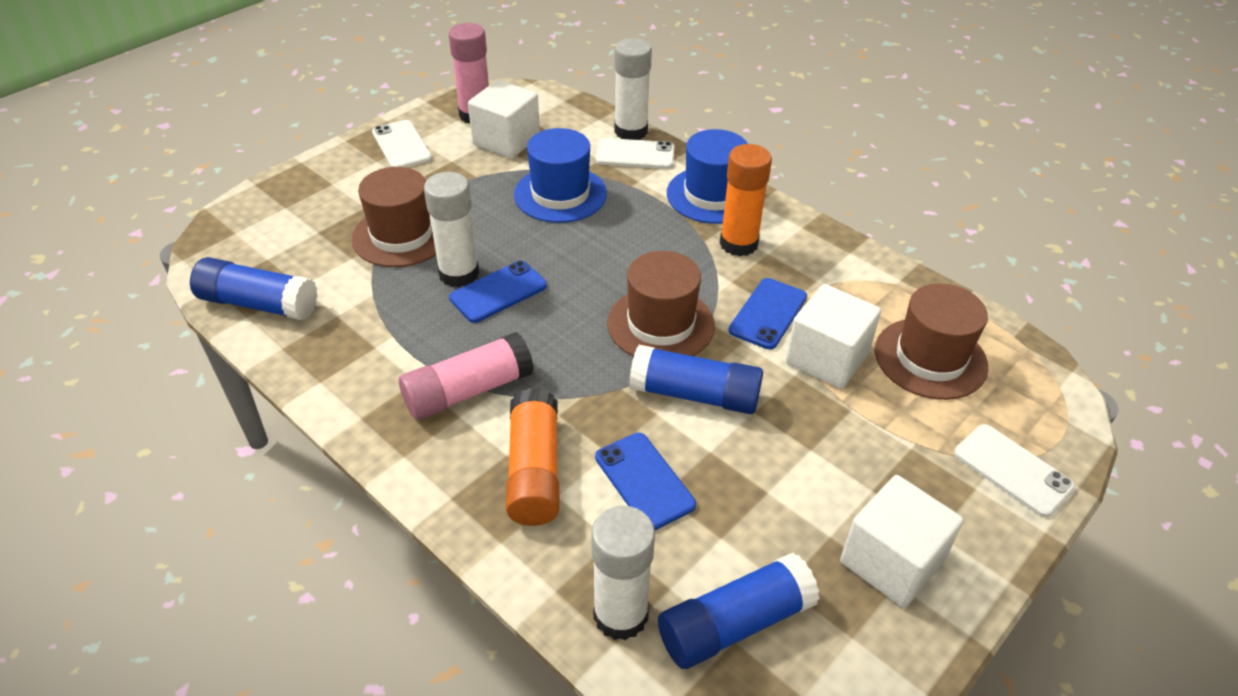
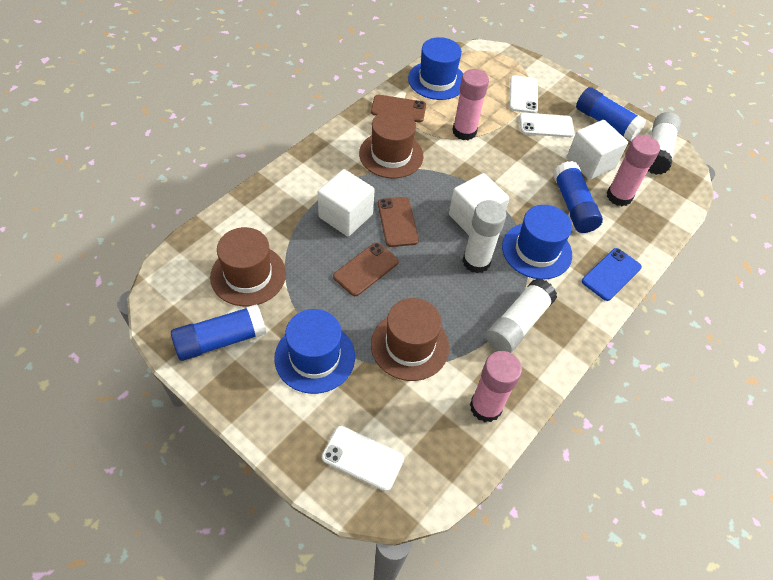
blue hat: 2 -> 3
blue phone: 3 -> 1
brown phone: 0 -> 3
orange glue stick: 2 -> 0
pink glue stick: 2 -> 3

